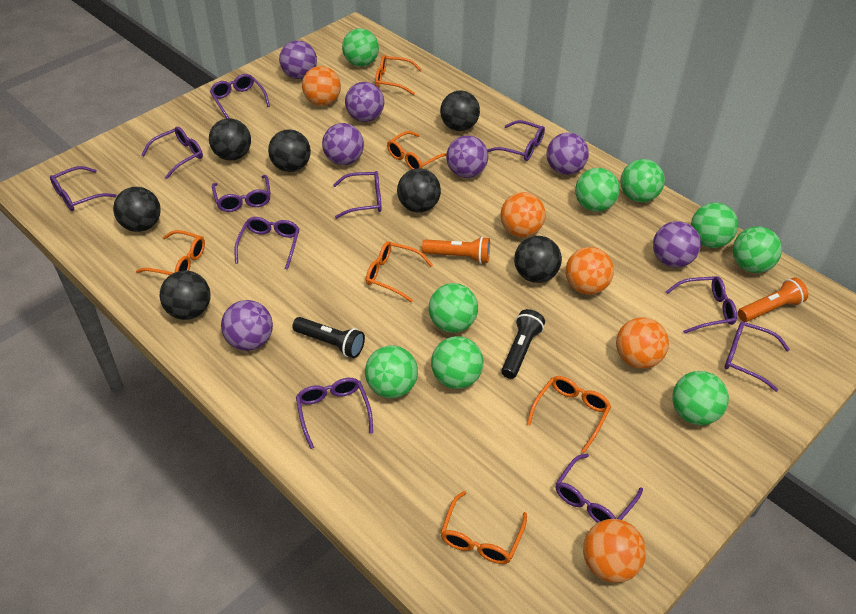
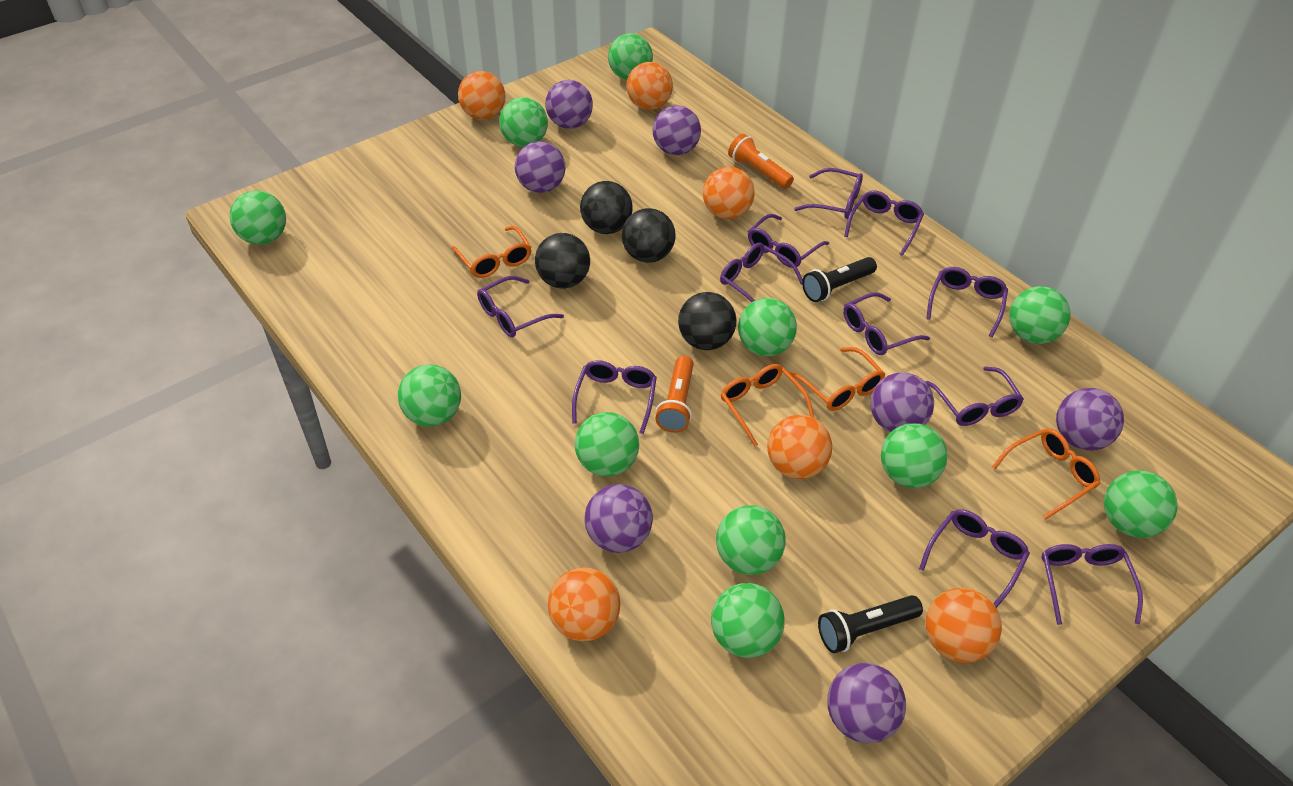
black ball: 7 -> 4
green ball: 9 -> 11
orange ball: 5 -> 6
orange glasses: 6 -> 4

